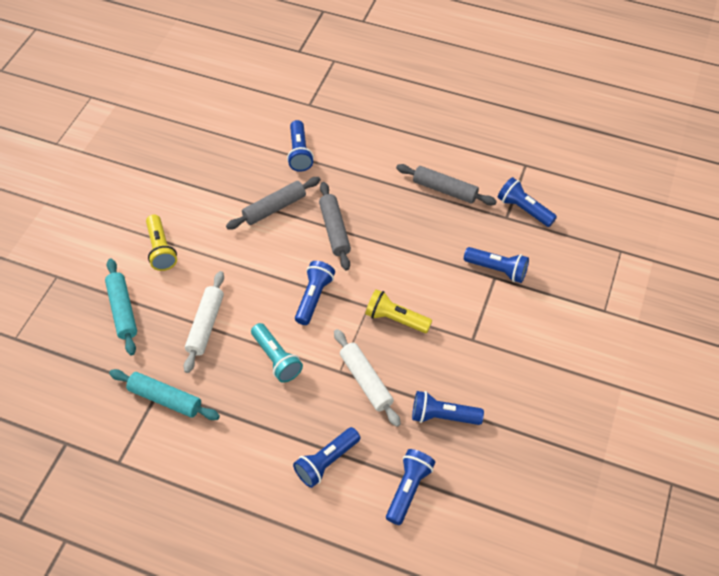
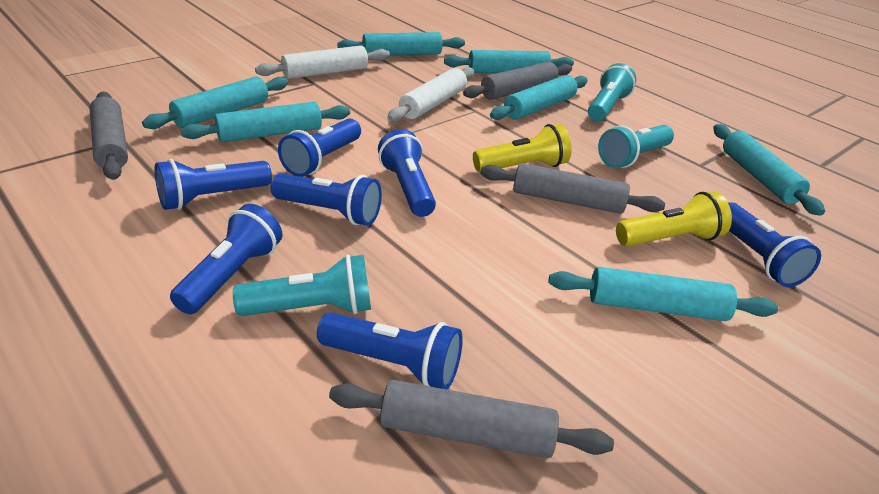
grey rolling pin: 3 -> 4
turquoise flashlight: 1 -> 3
turquoise rolling pin: 2 -> 7

